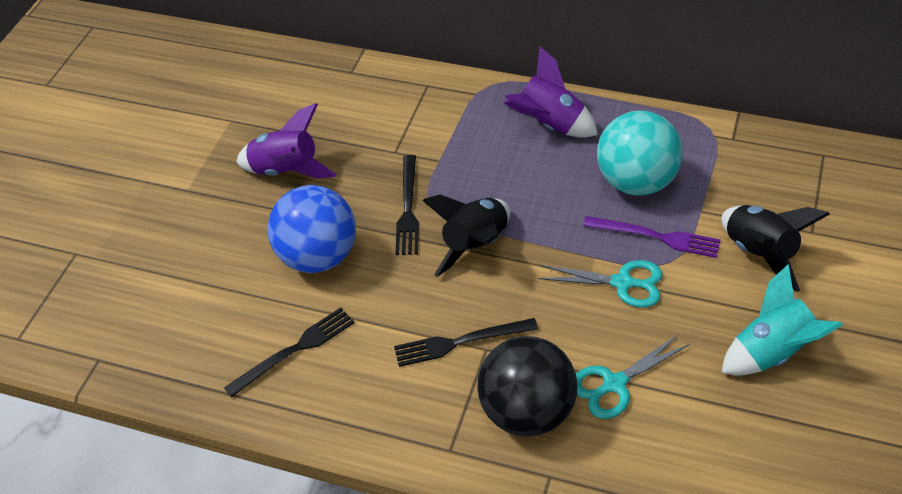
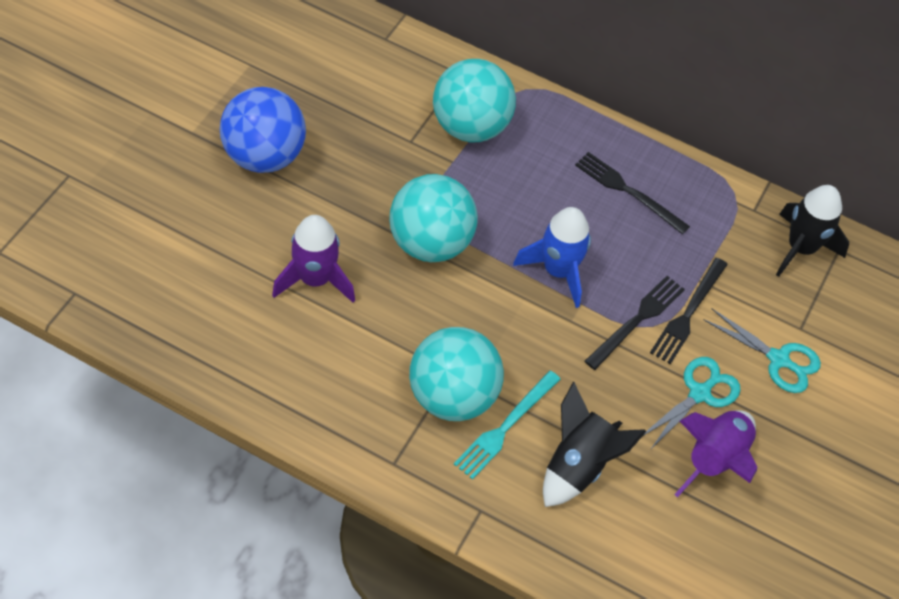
black ball: 1 -> 0
blue rocket: 0 -> 1
purple fork: 1 -> 0
turquoise ball: 1 -> 3
turquoise fork: 0 -> 1
turquoise rocket: 1 -> 0

